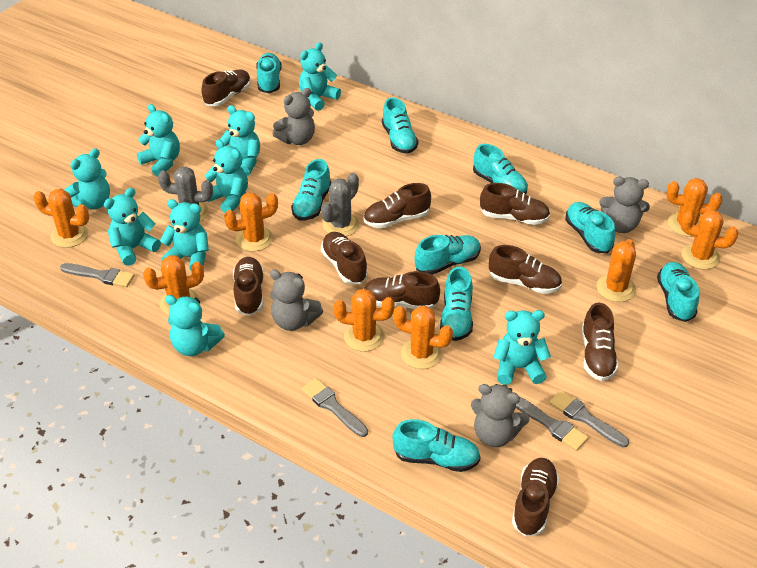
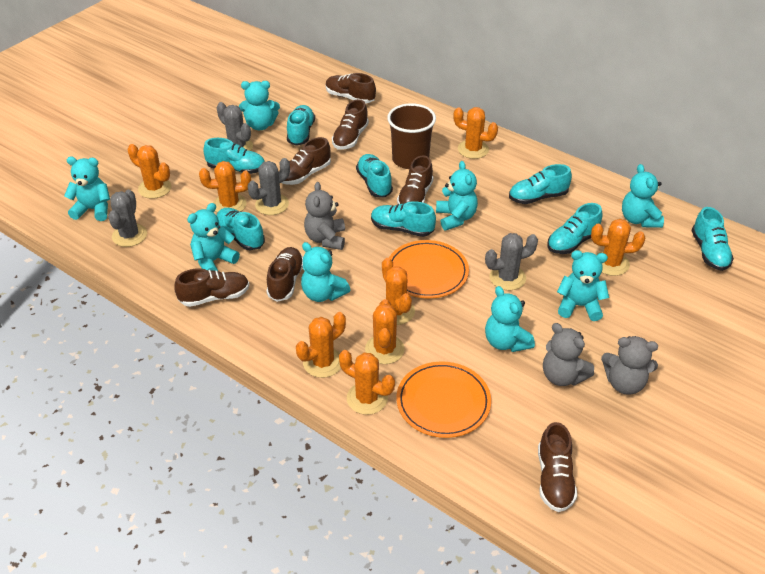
brown cup: 0 -> 1
brown shoe: 9 -> 7
grey brush: 4 -> 0
grey cactus: 2 -> 4
grey teddy bear: 4 -> 3
orange plate: 0 -> 2
turquoise shoe: 9 -> 8
turquoise teddy bear: 9 -> 8

